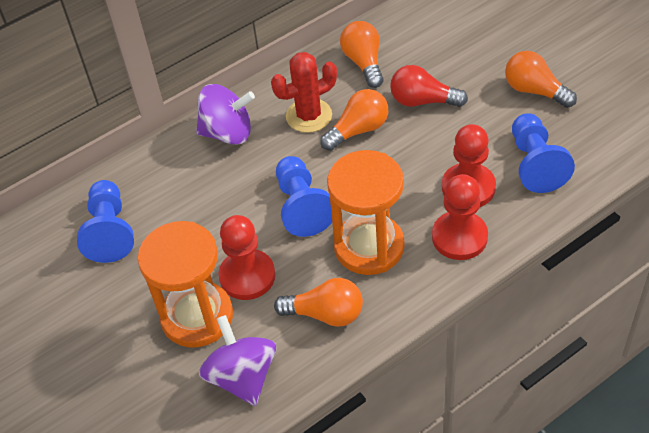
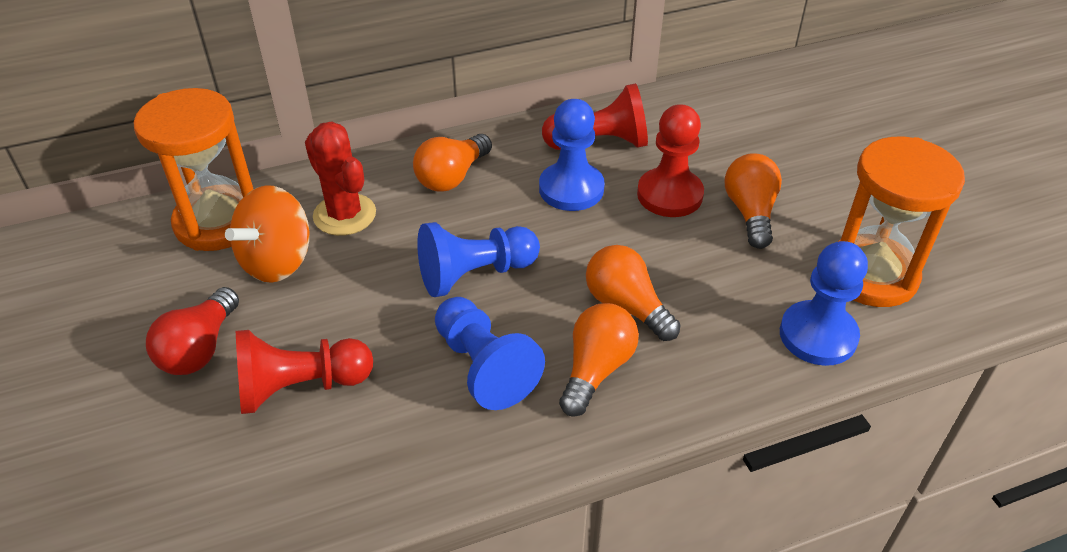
blue pawn: 3 -> 4
orange spinning top: 0 -> 1
purple spinning top: 2 -> 0

